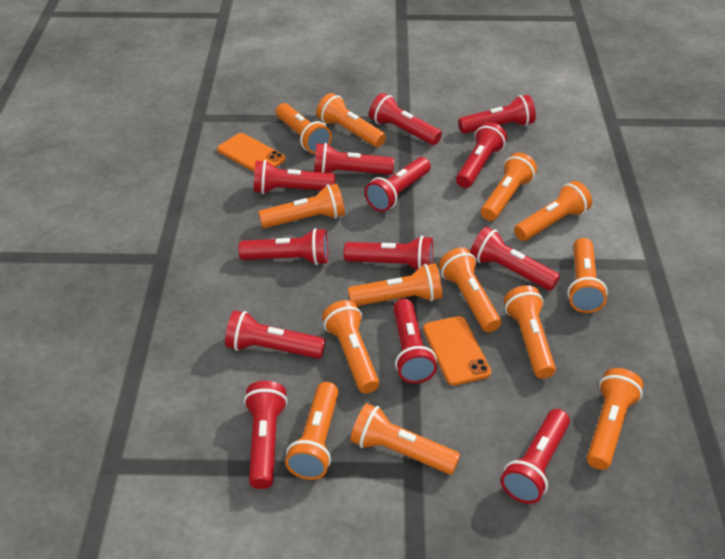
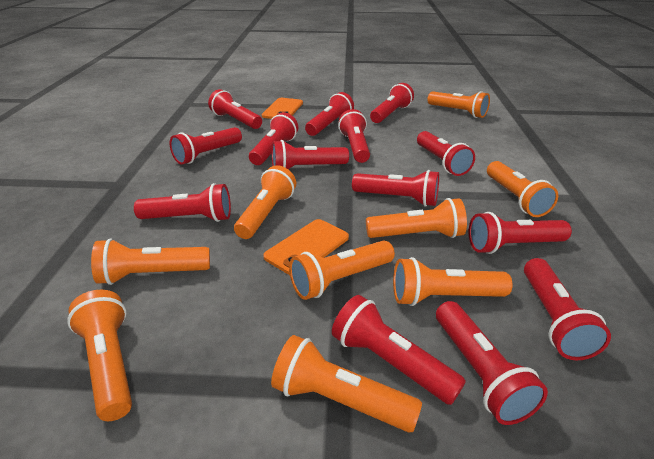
orange flashlight: 13 -> 9
red flashlight: 13 -> 14

